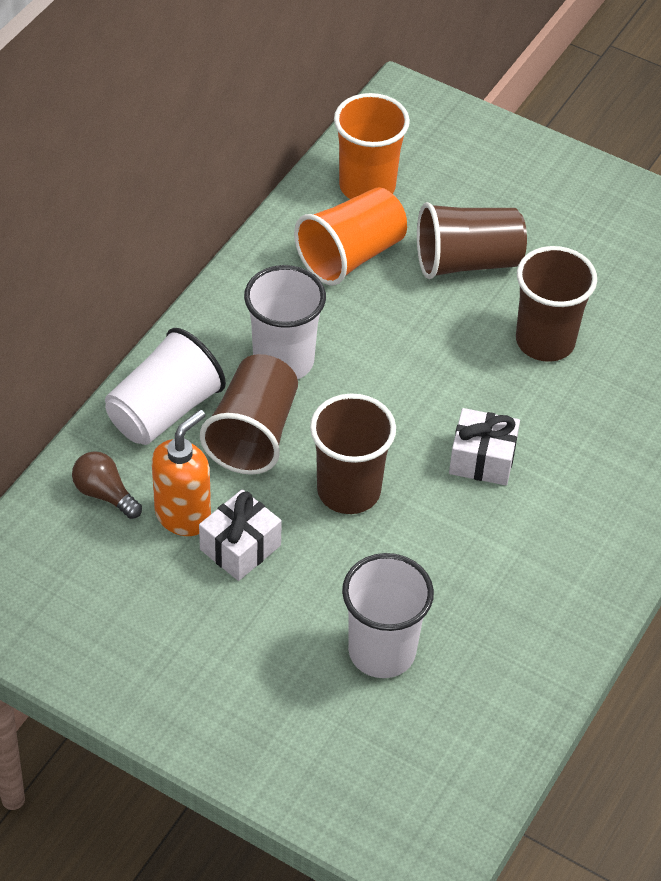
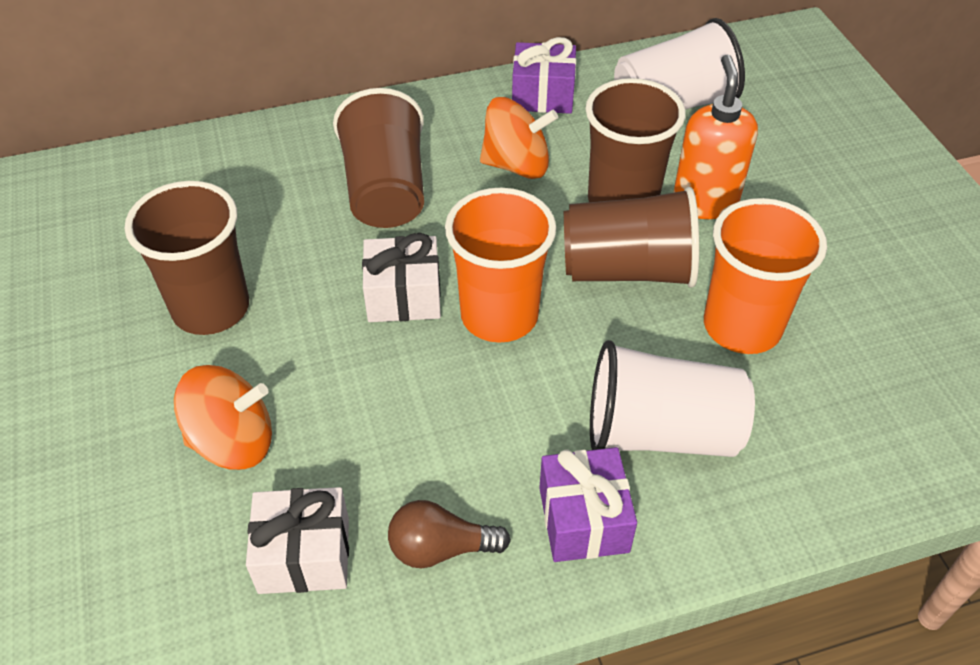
orange spinning top: 0 -> 2
purple gift: 0 -> 2
white cup: 3 -> 2

